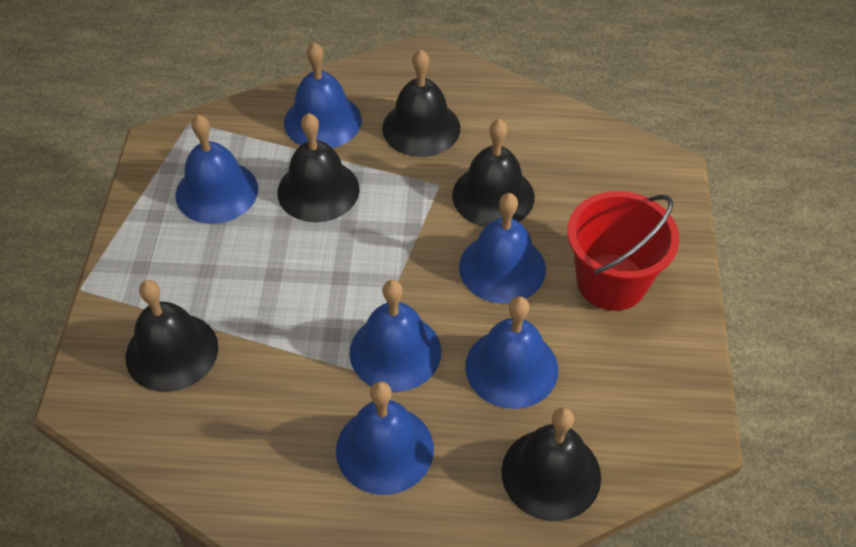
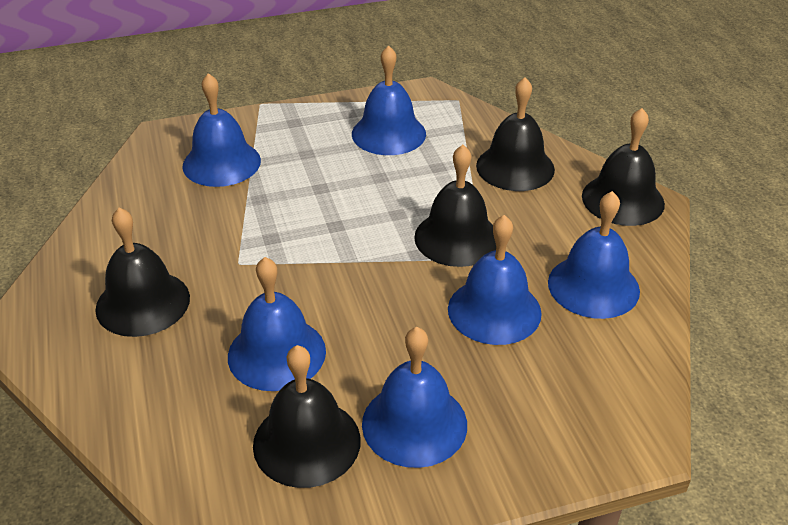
red bucket: 1 -> 0

